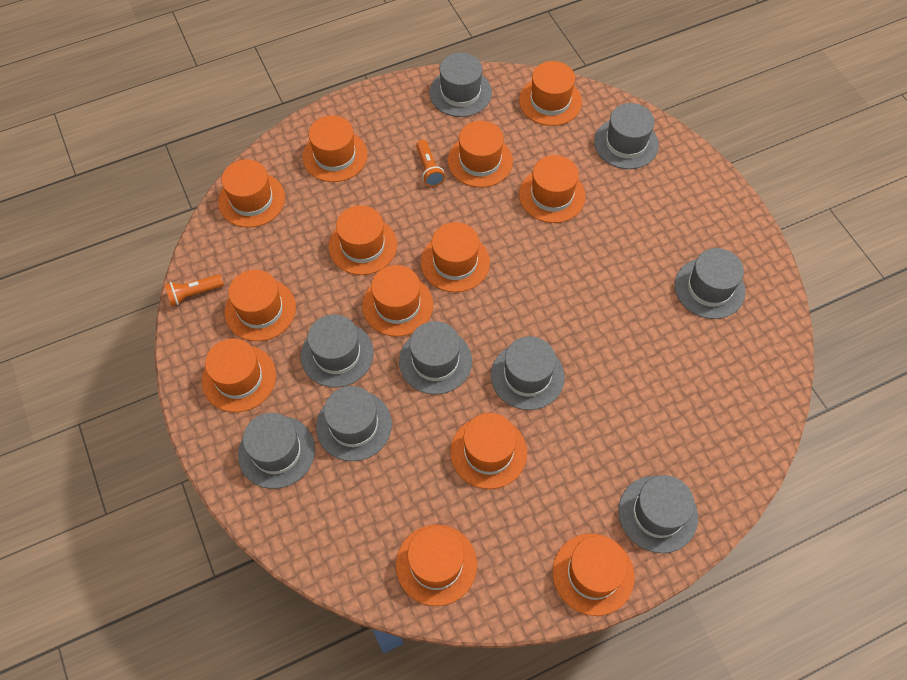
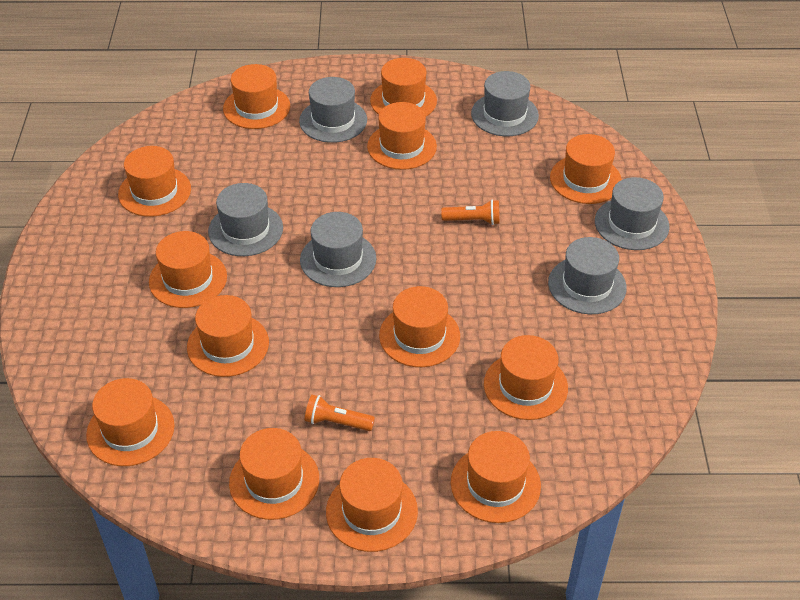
grey hat: 9 -> 6

